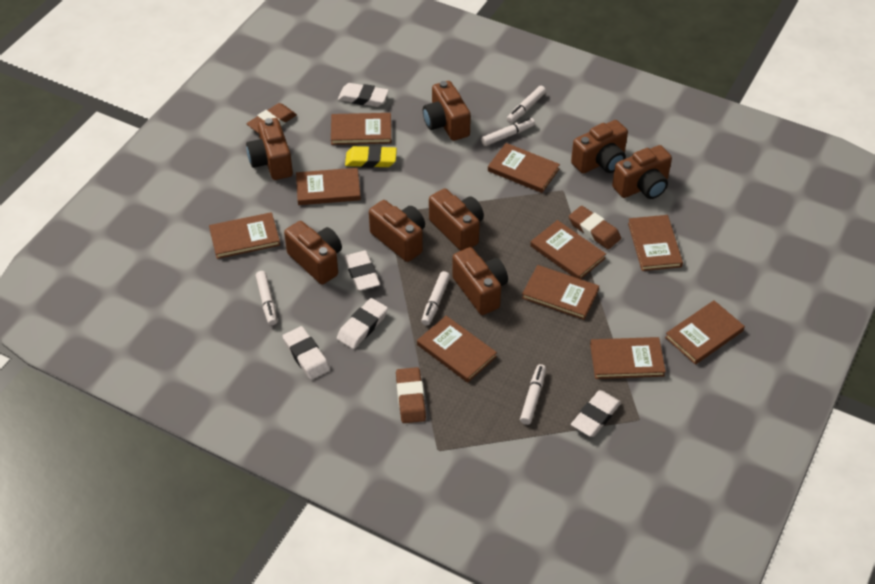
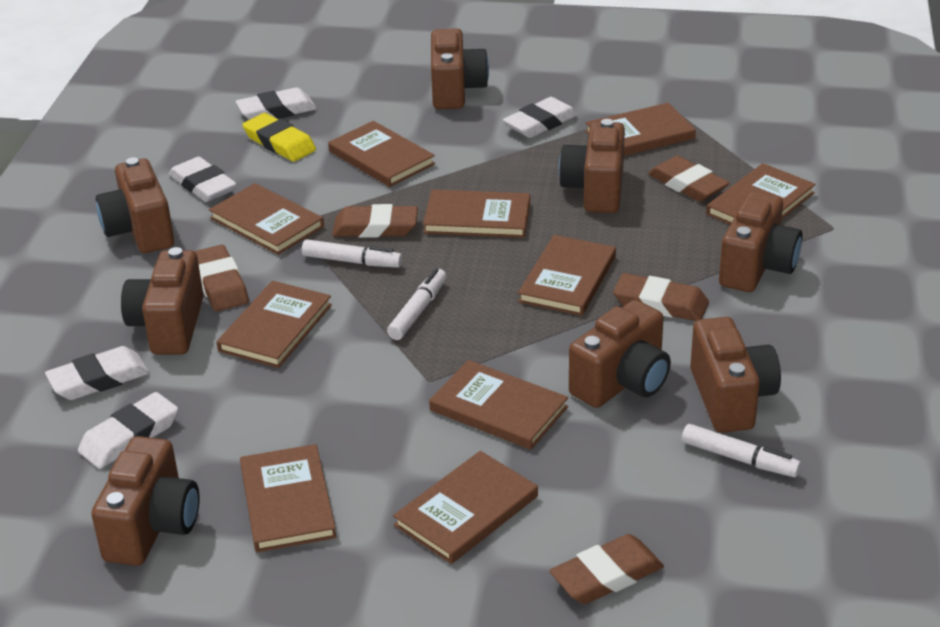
brown eraser: 3 -> 5
white marker: 5 -> 3

